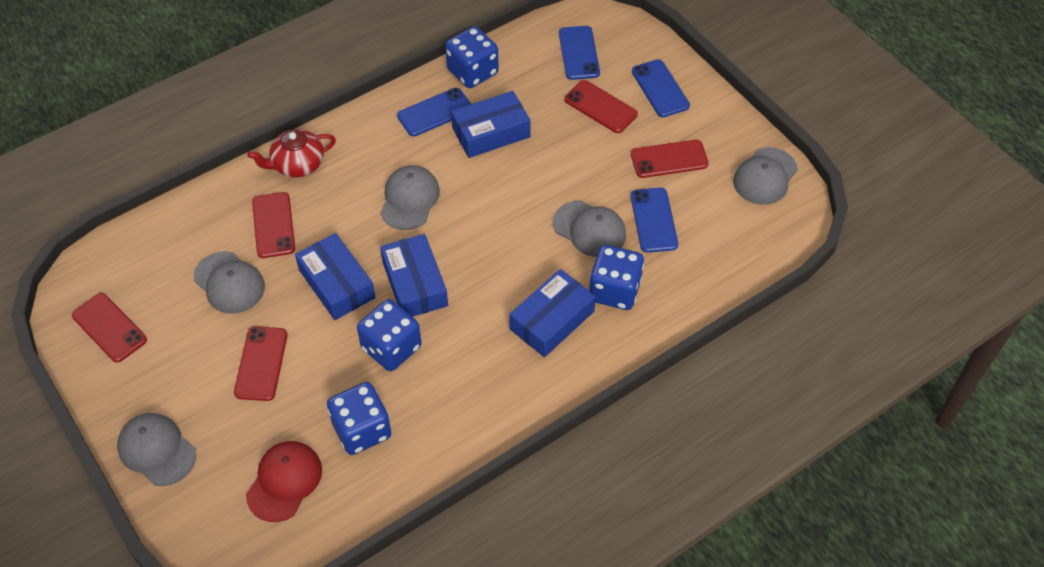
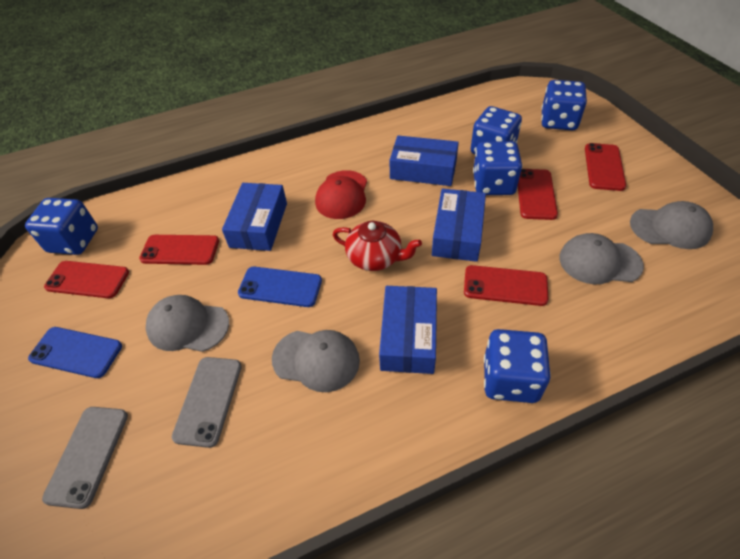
blue dice: 4 -> 5
blue phone: 4 -> 2
grey cap: 5 -> 4
grey phone: 0 -> 2

